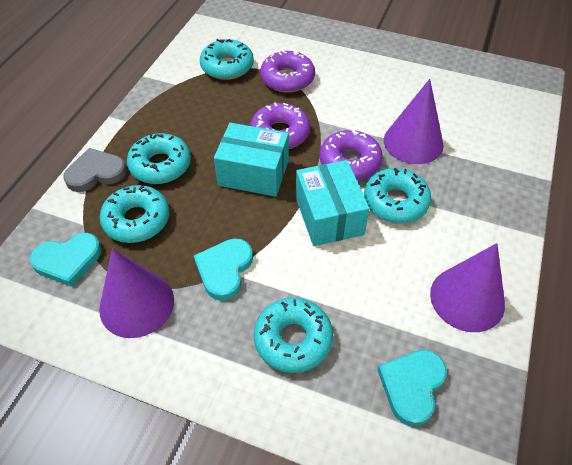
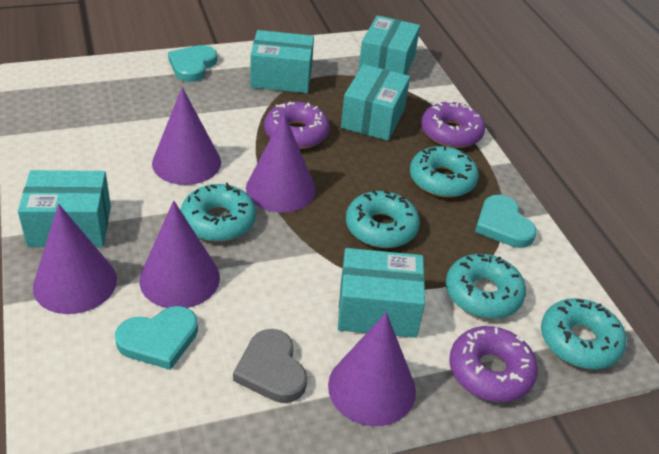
purple cone: 3 -> 5
turquoise box: 2 -> 5

